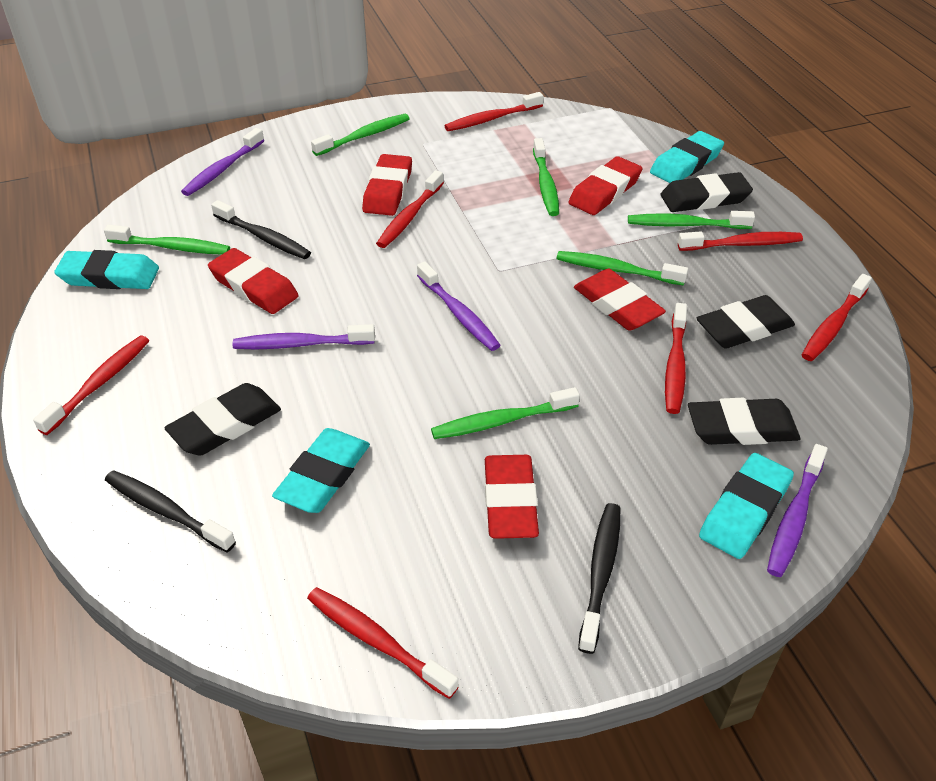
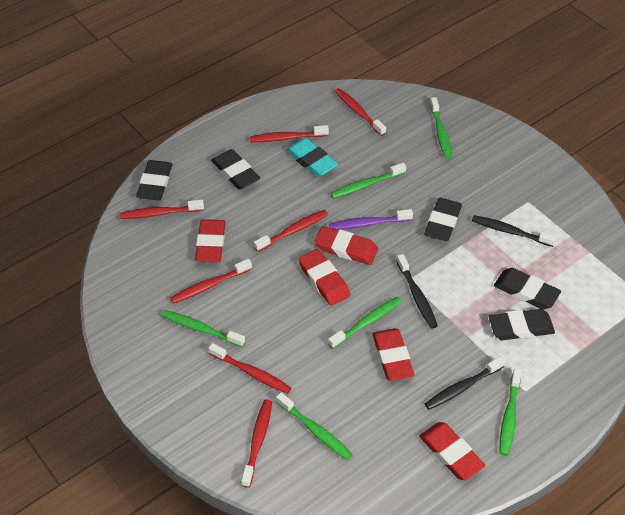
black eraser: 4 -> 5
purple toothbrush: 4 -> 1
turquoise eraser: 4 -> 1

